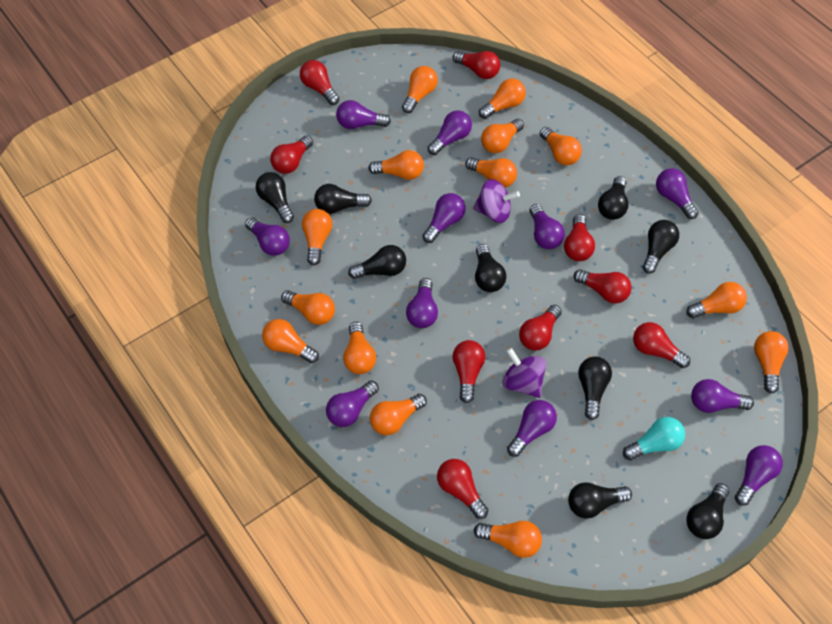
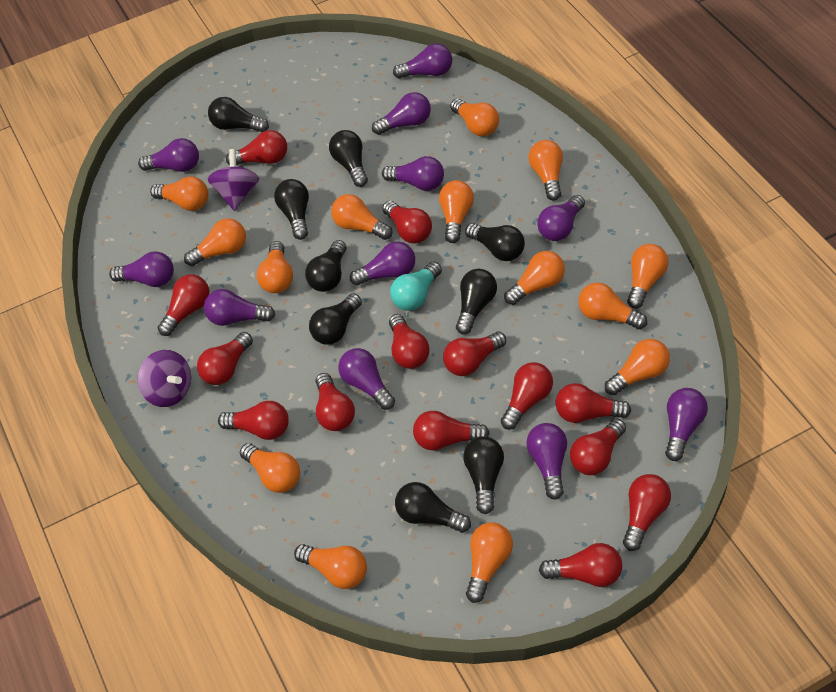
red light bulb: 9 -> 14

